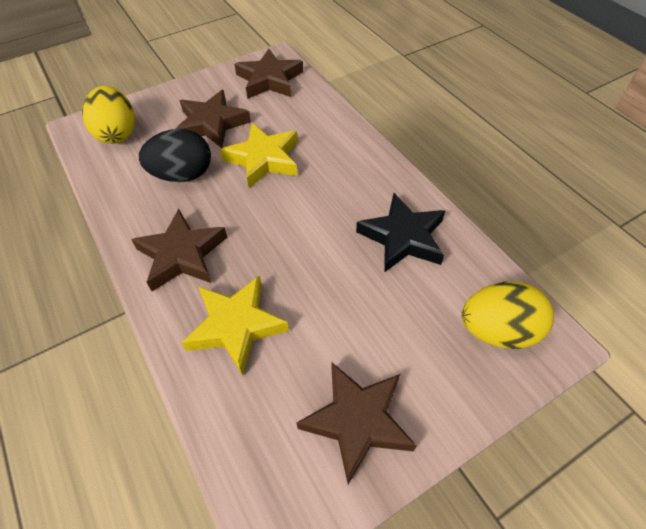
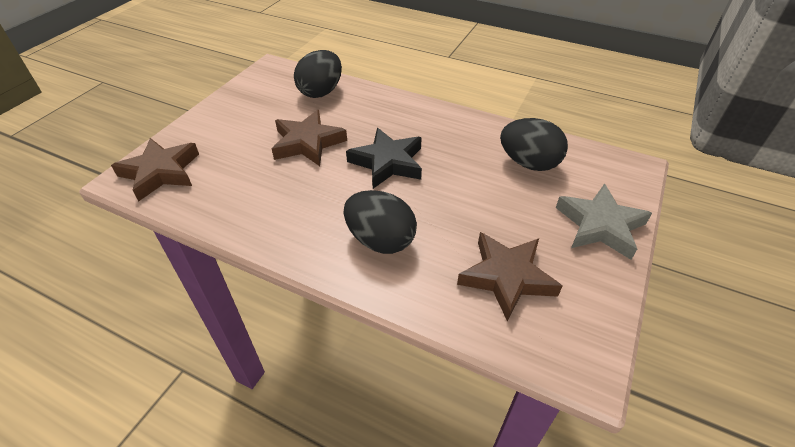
black egg: 1 -> 3
brown star: 4 -> 3
grey star: 0 -> 1
yellow egg: 2 -> 0
yellow star: 2 -> 0

